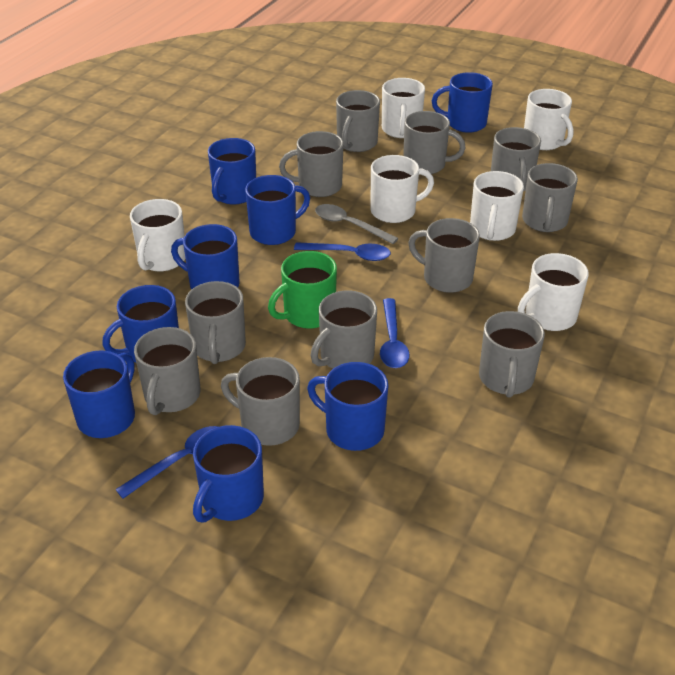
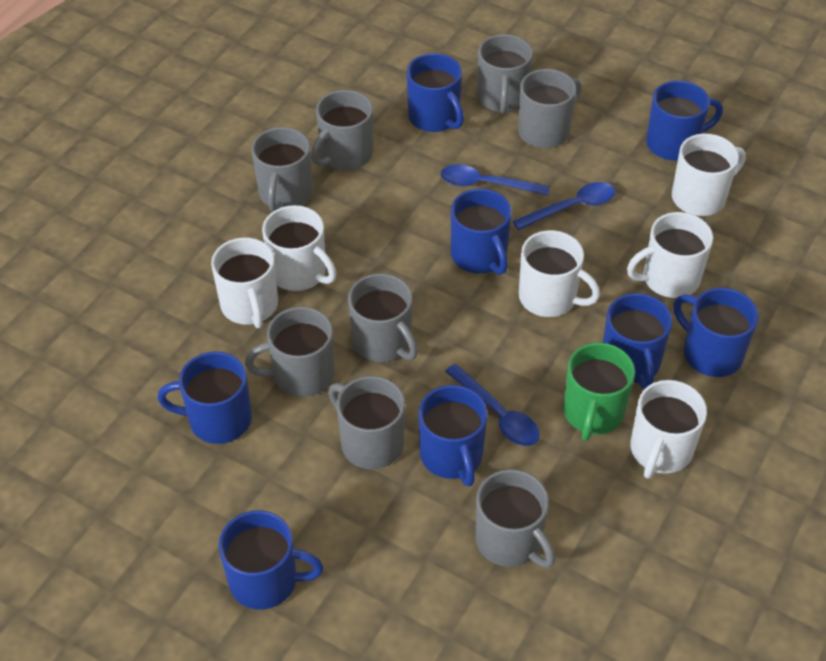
grey mug: 11 -> 8
grey spoon: 1 -> 0

